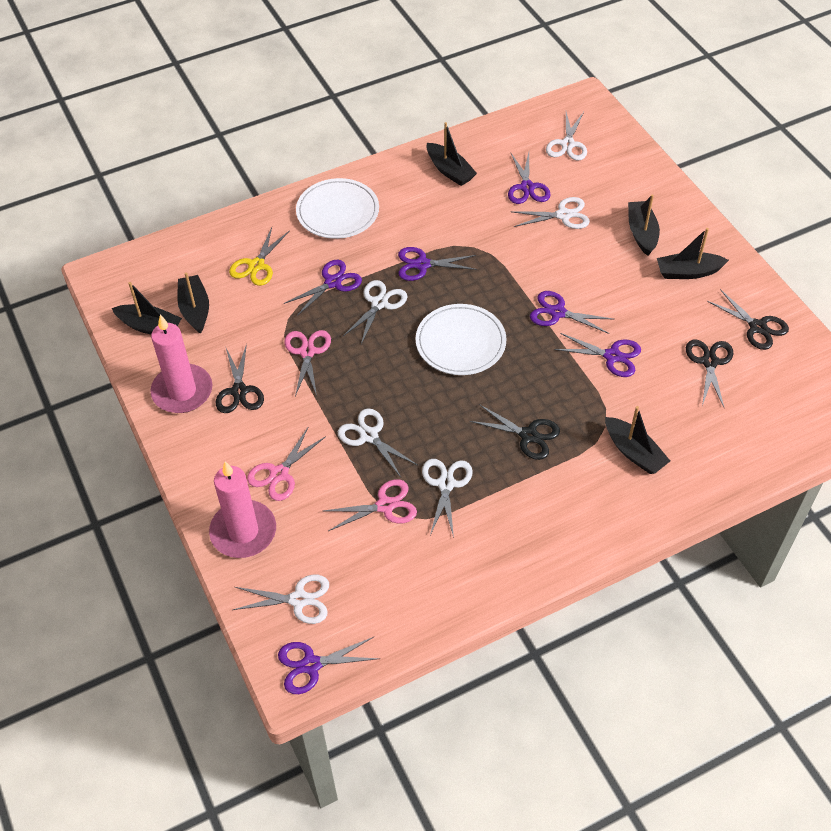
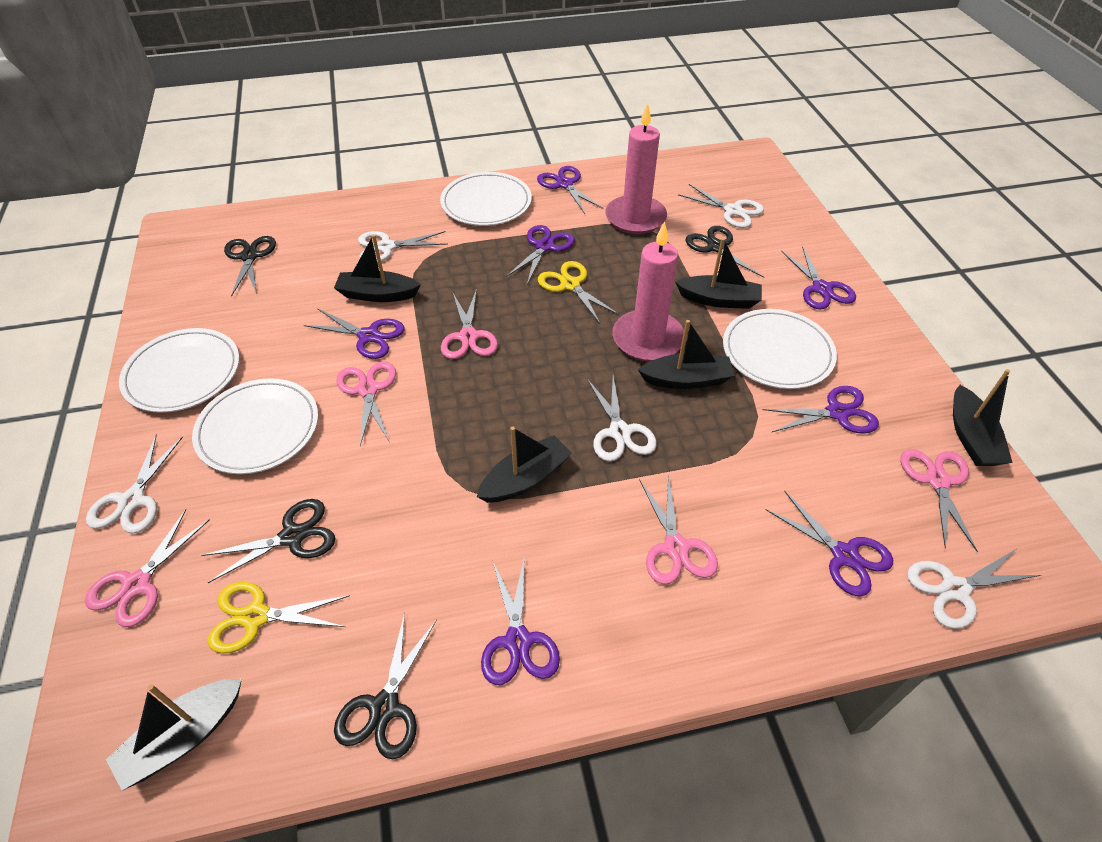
pink scissors: 3 -> 5
purple scissors: 6 -> 7
white plate: 2 -> 4
white scissors: 6 -> 5
yellow scissors: 1 -> 2

